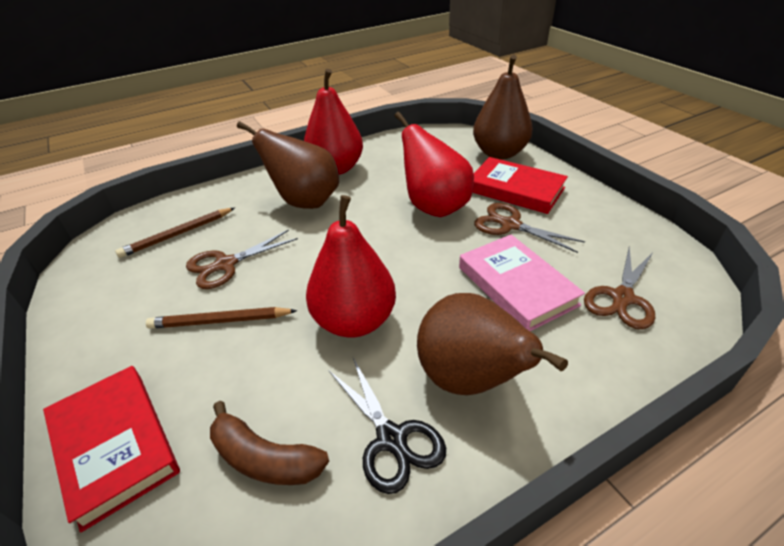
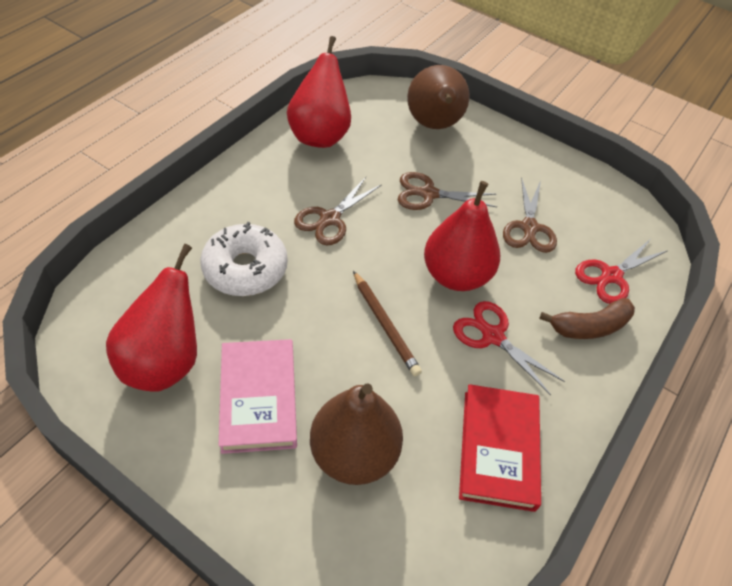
black scissors: 1 -> 0
brown pear: 3 -> 2
brown pencil: 2 -> 1
red book: 2 -> 1
red scissors: 0 -> 2
white donut: 0 -> 1

